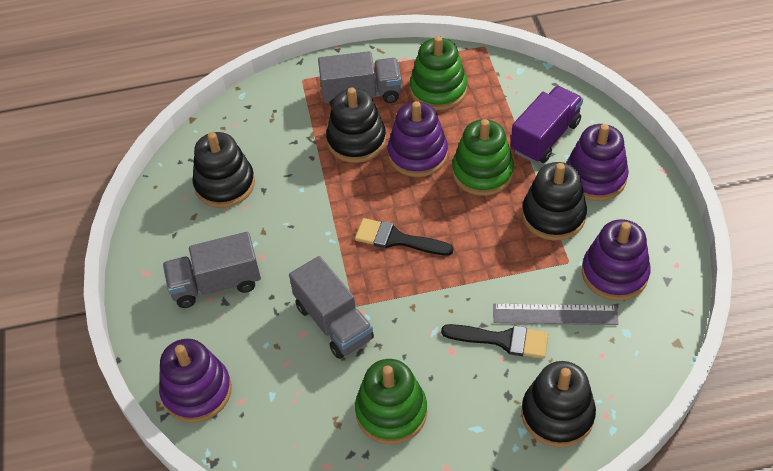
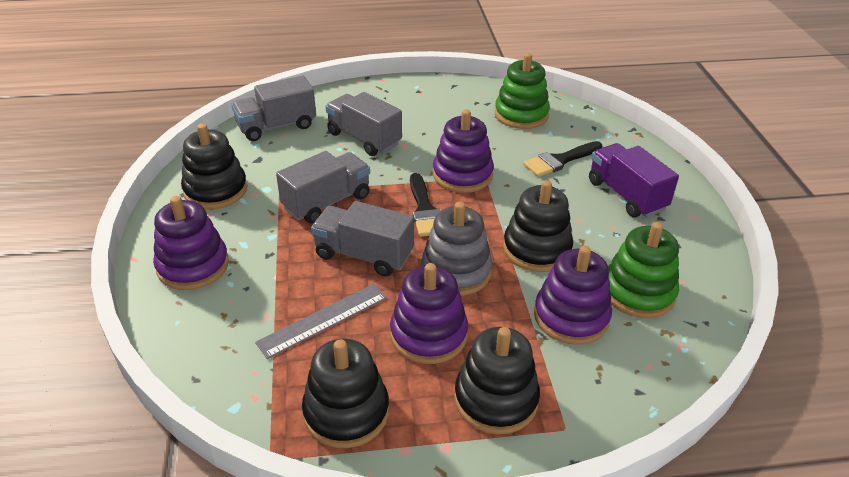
green stacking toy: 3 -> 2
grey stacking toy: 0 -> 1
grey truck: 3 -> 4

